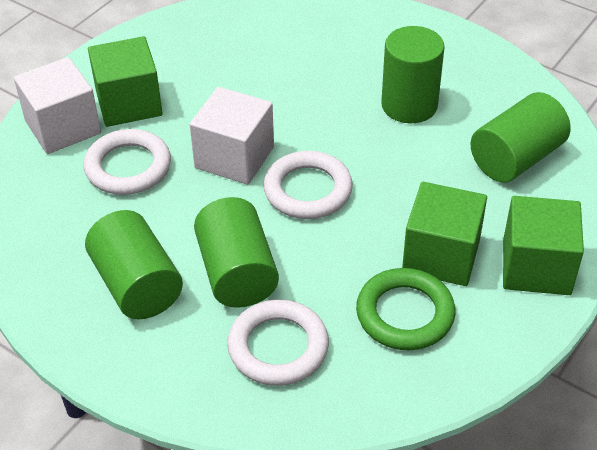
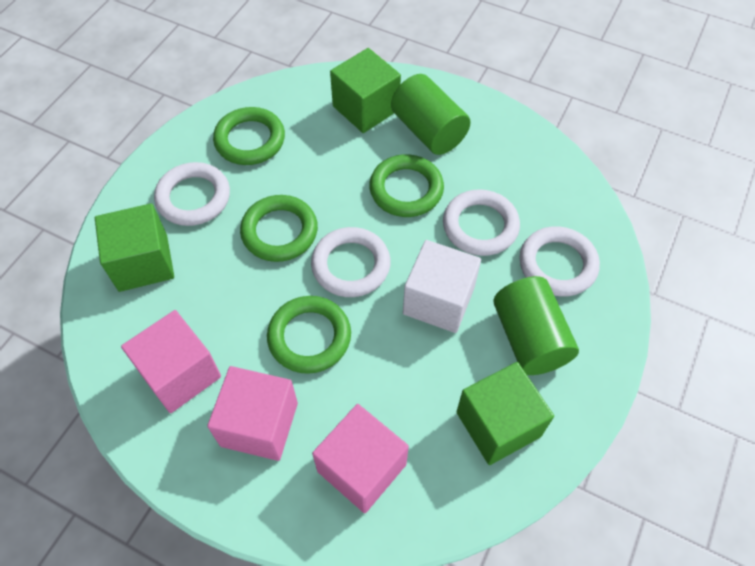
green cylinder: 4 -> 2
green ring: 1 -> 4
pink cube: 0 -> 3
white cube: 2 -> 1
white ring: 3 -> 4

